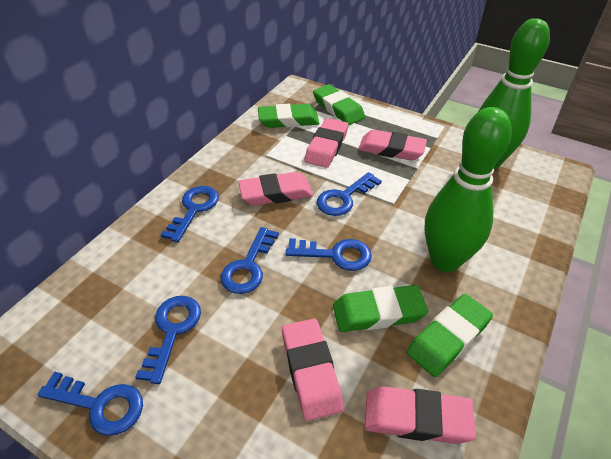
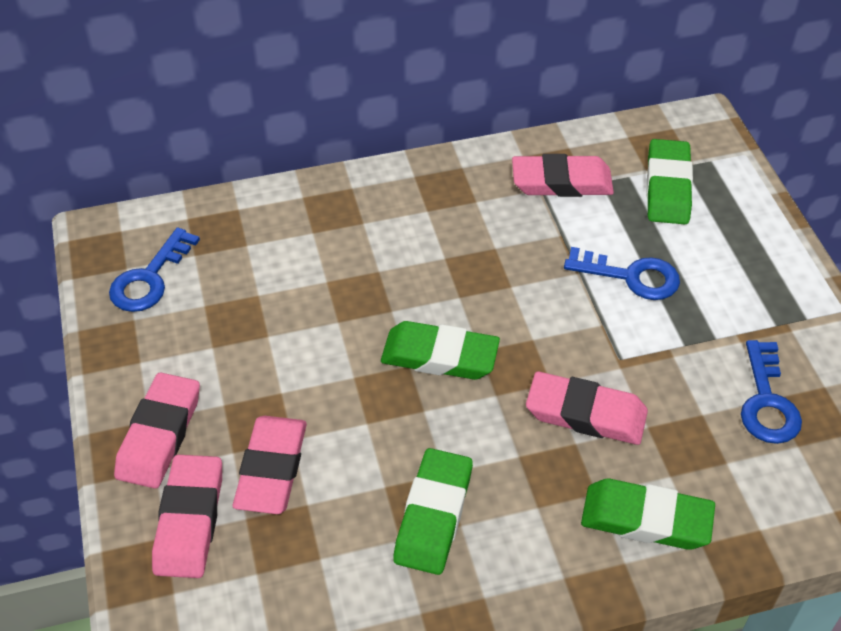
blue key: 6 -> 3
green bowling pin: 2 -> 0

